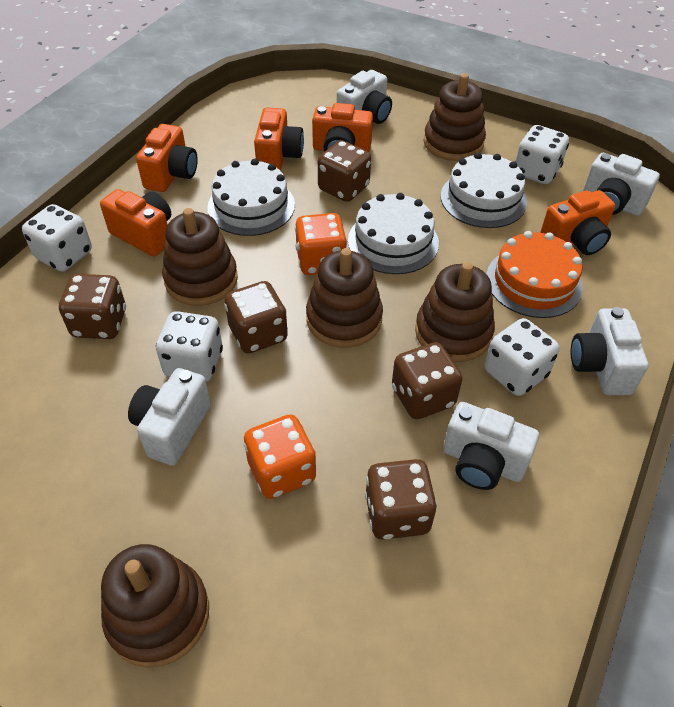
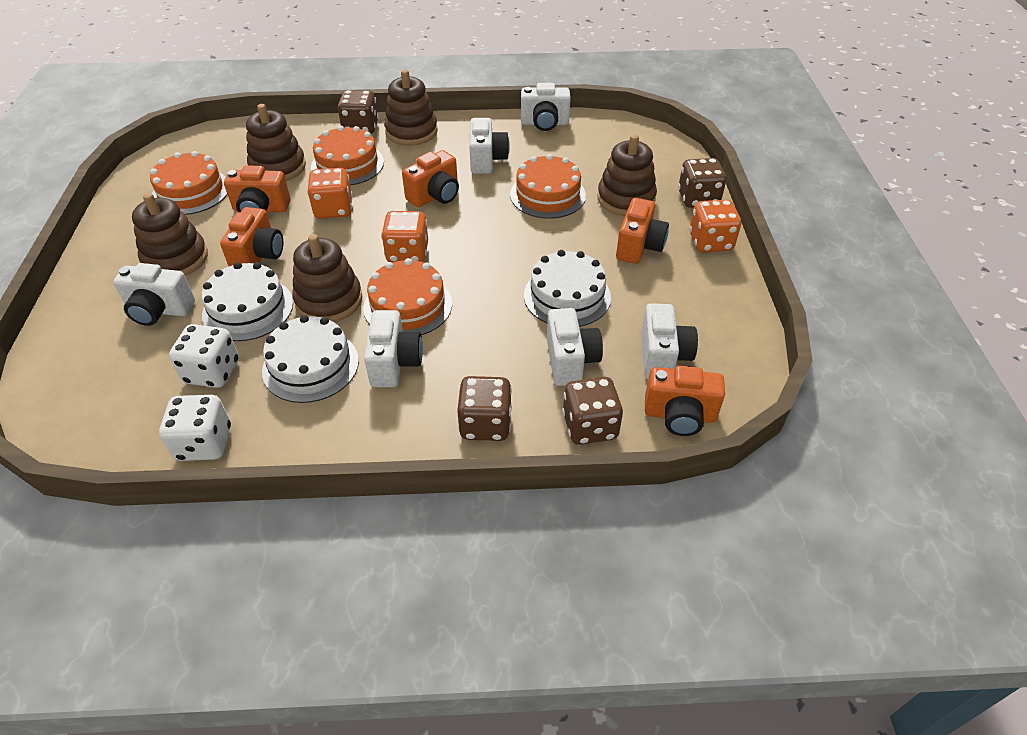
brown dice: 5 -> 4
orange cake: 1 -> 4
orange dice: 2 -> 3
white camera: 5 -> 6
white dice: 4 -> 2

